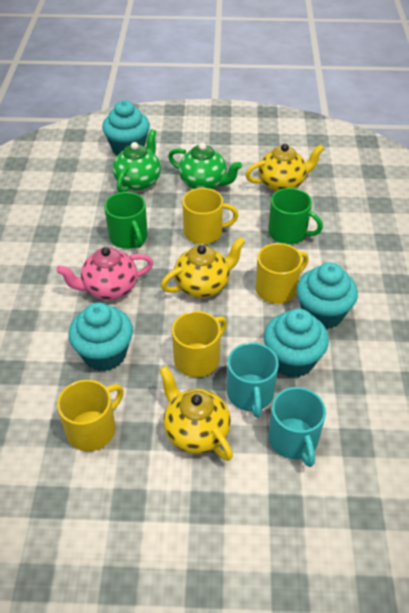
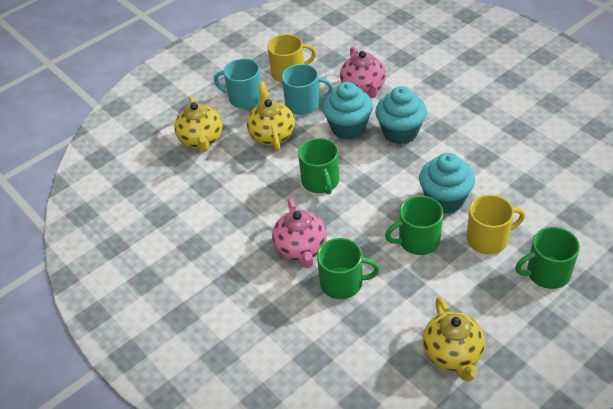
green mug: 2 -> 4
green teapot: 2 -> 0
pink teapot: 1 -> 2
turquoise cupcake: 4 -> 3
yellow mug: 4 -> 2

